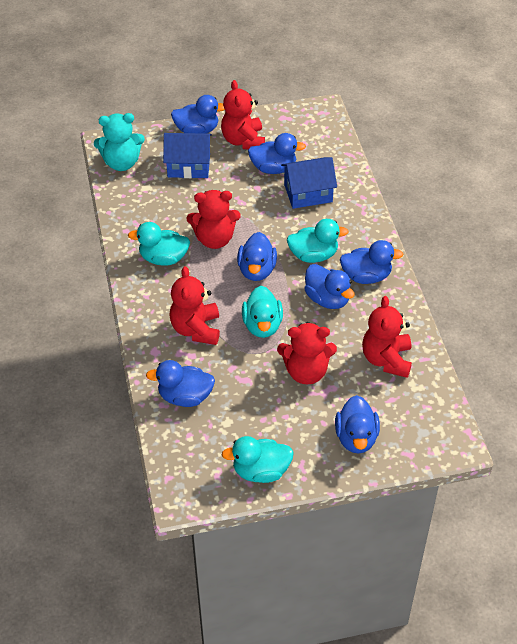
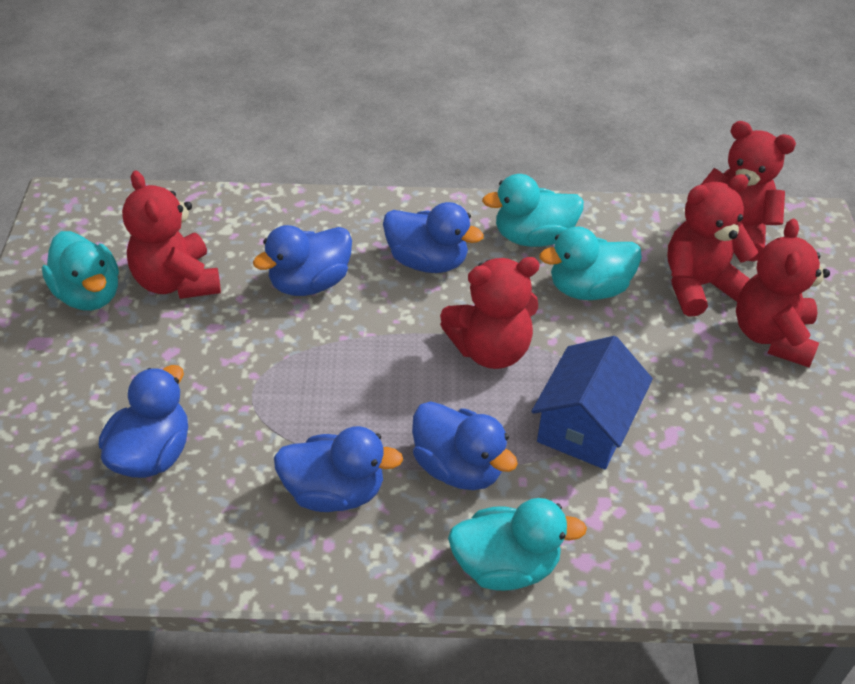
blue duck: 7 -> 5
blue house: 2 -> 1
turquoise teddy bear: 1 -> 0

